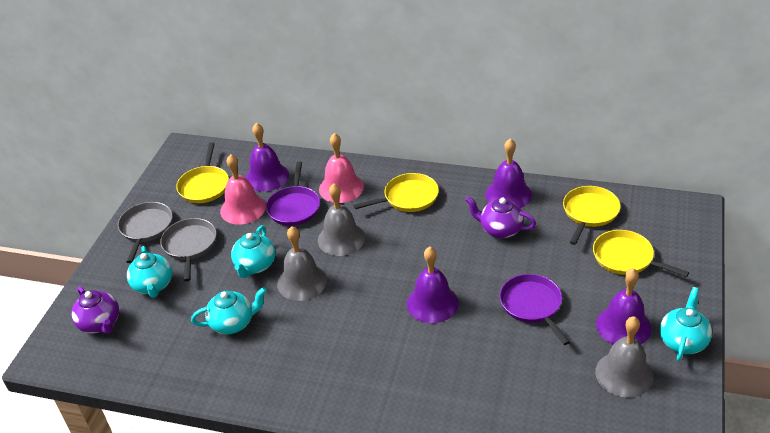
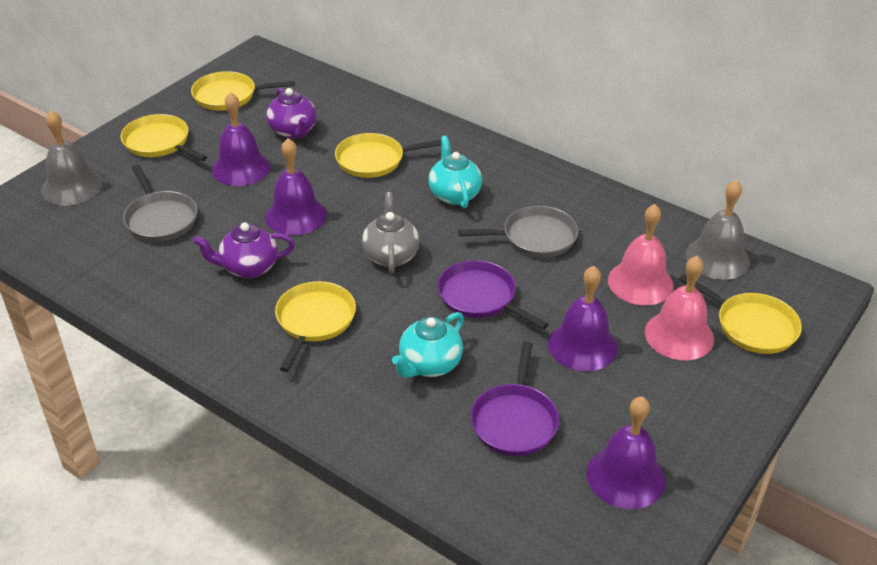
grey bell: 3 -> 2
grey teapot: 0 -> 1
turquoise teapot: 4 -> 2
yellow pan: 4 -> 5

